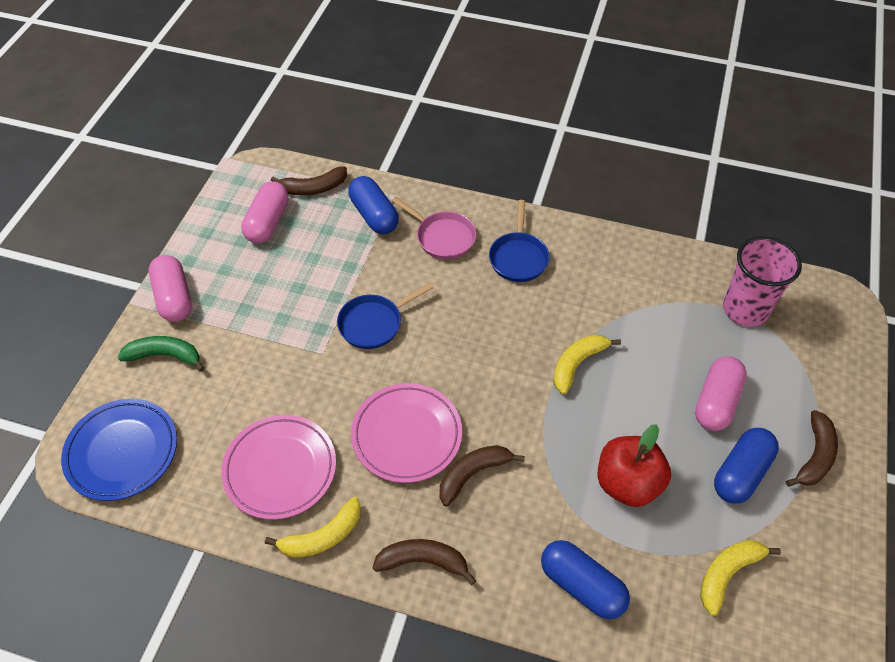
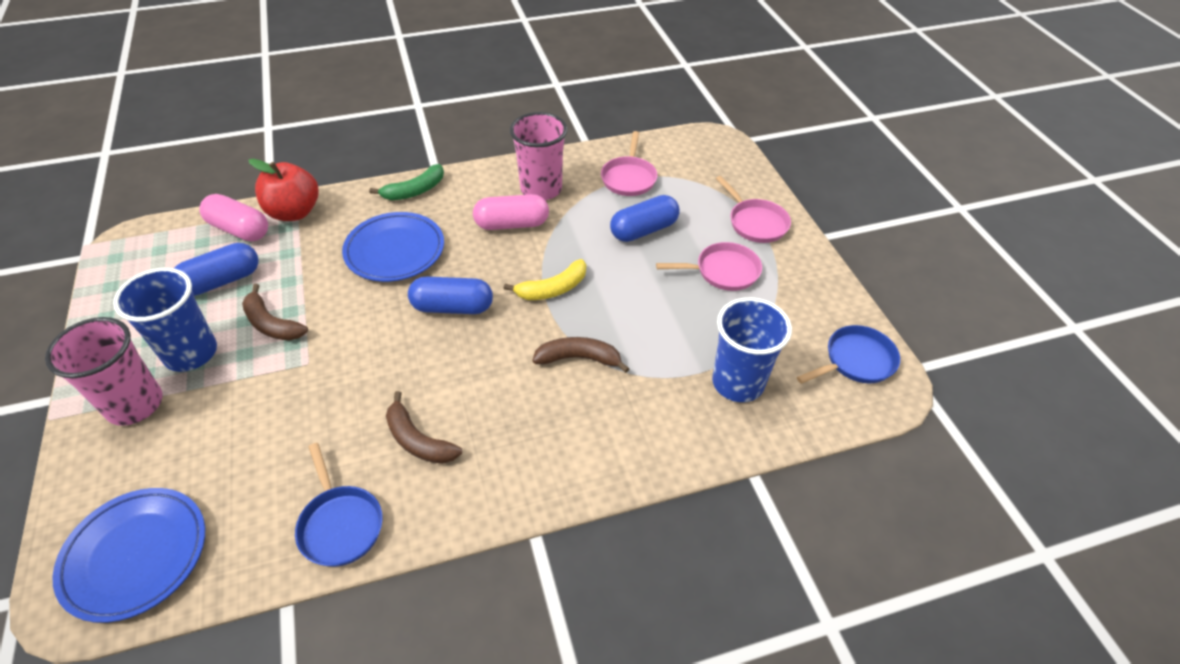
blue cup: 0 -> 2
blue plate: 1 -> 2
brown banana: 4 -> 3
pink capsule: 3 -> 2
pink cup: 1 -> 2
pink pan: 1 -> 3
pink plate: 2 -> 0
yellow banana: 3 -> 1

